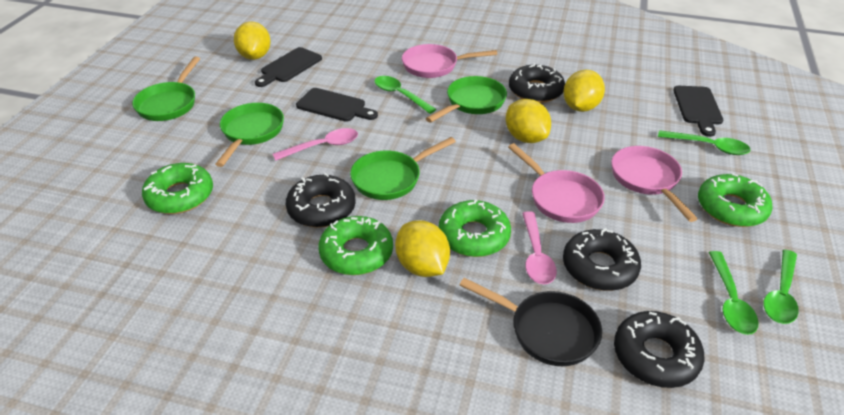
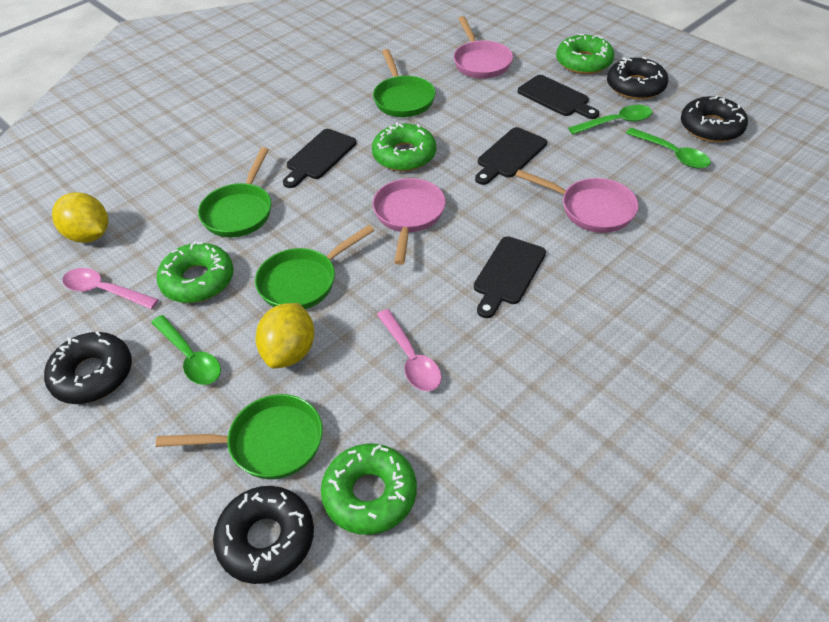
black cutting board: 3 -> 4
black pan: 1 -> 0
green spoon: 4 -> 3
yellow lemon: 4 -> 2

